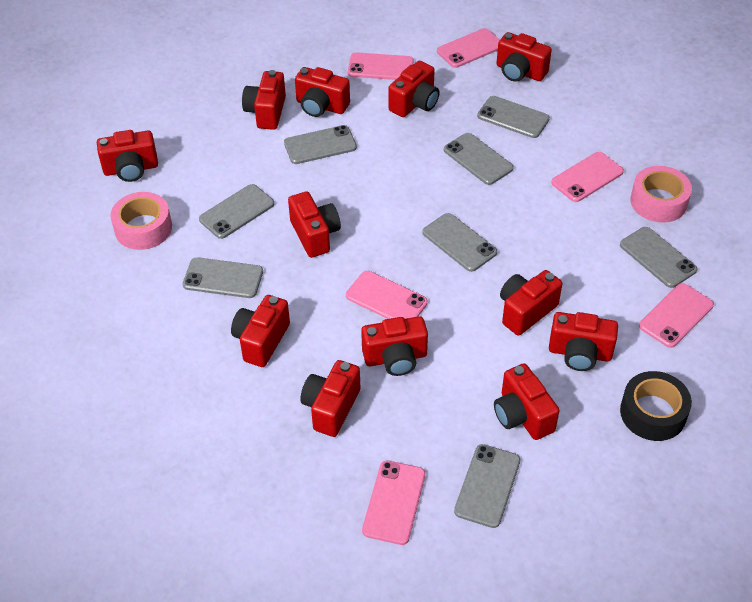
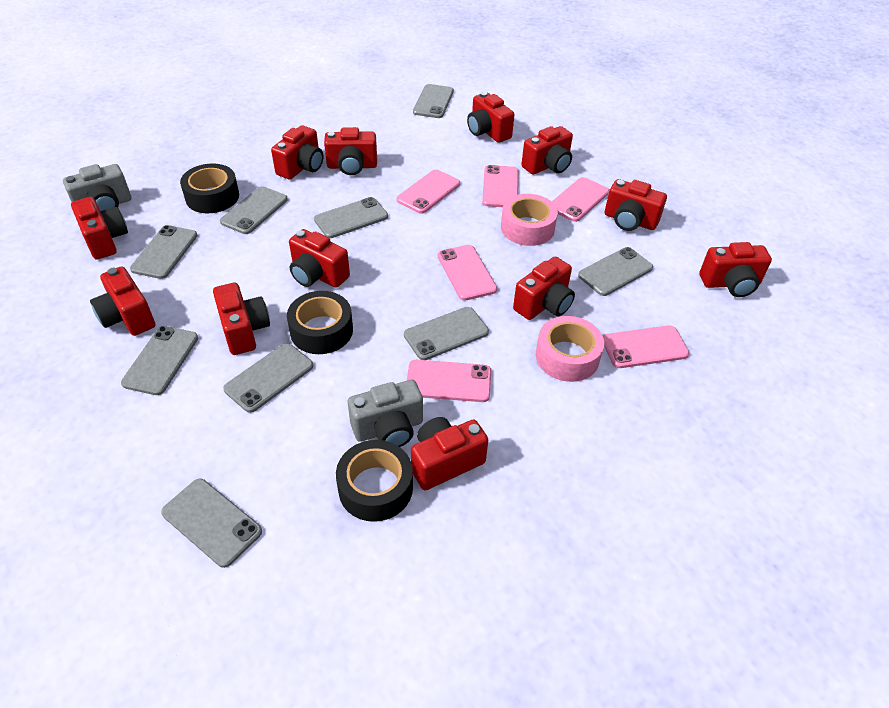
black tape: 1 -> 3
grey camera: 0 -> 2
grey phone: 8 -> 9

